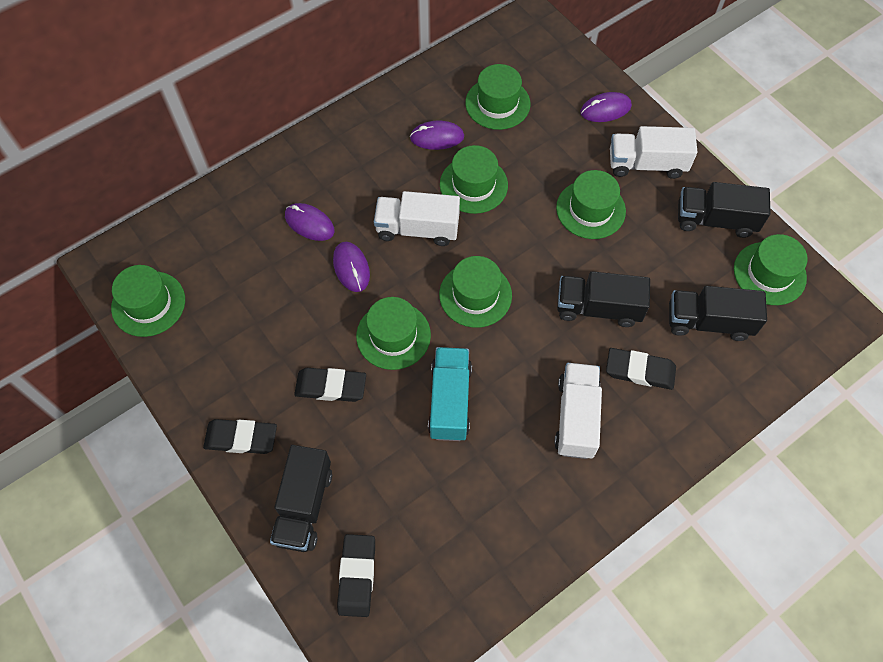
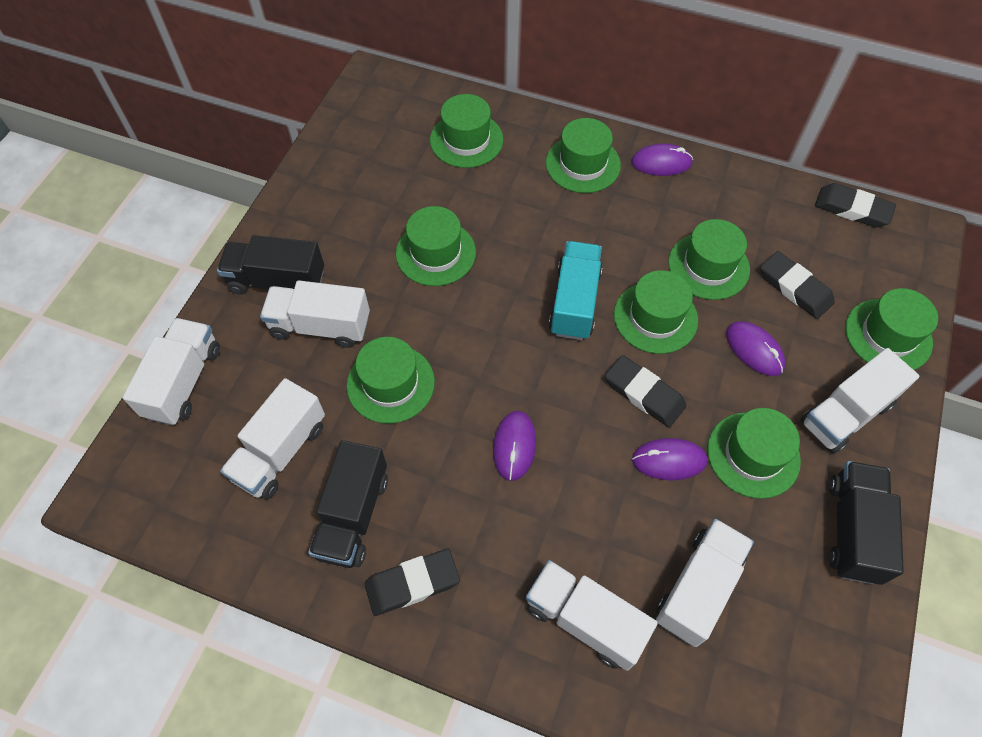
black truck: 4 -> 3
green hat: 7 -> 8
white truck: 3 -> 6

